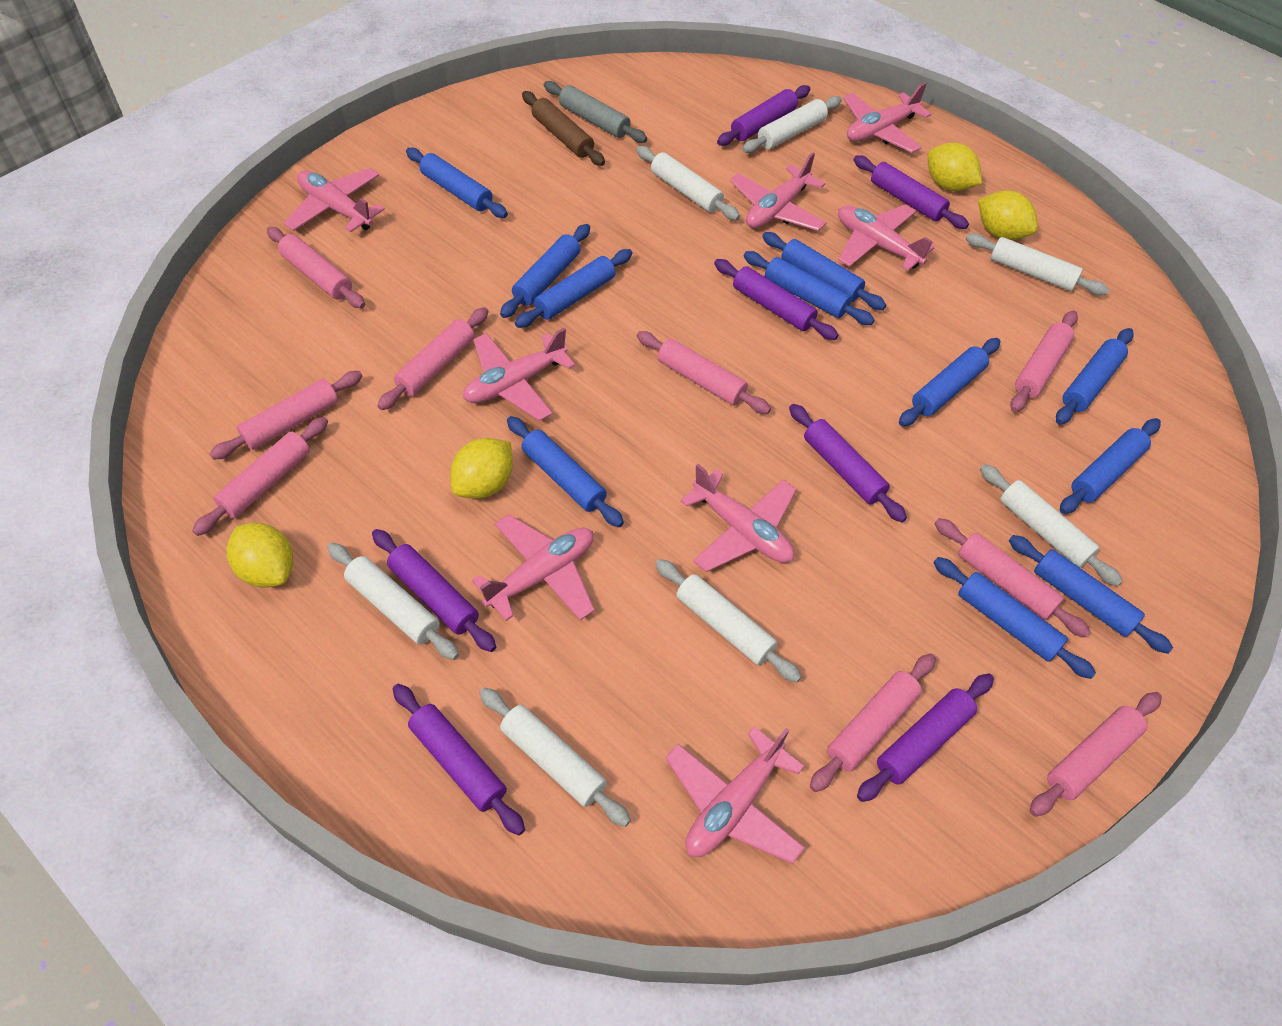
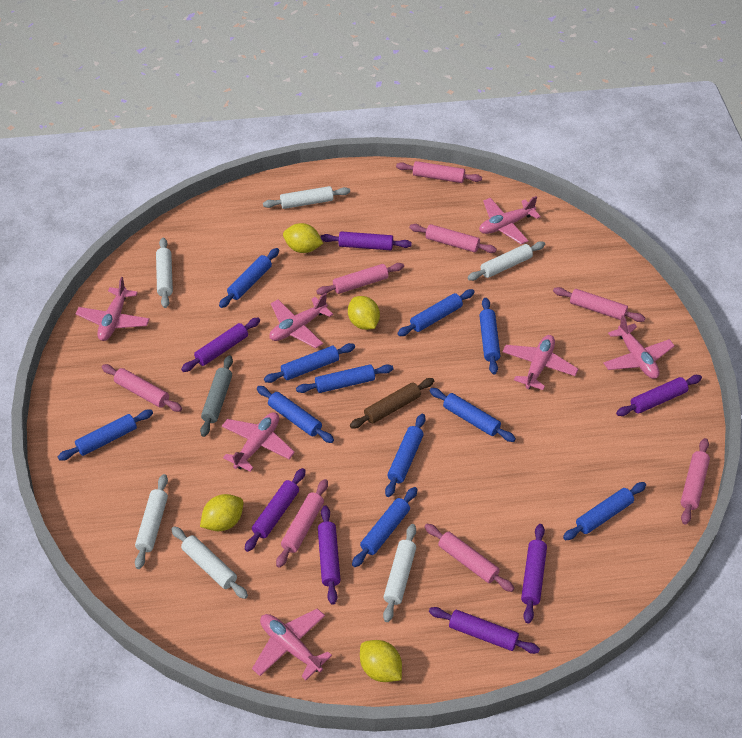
pink plane: 8 -> 7
pink rolling pin: 9 -> 8
white rolling pin: 7 -> 6

